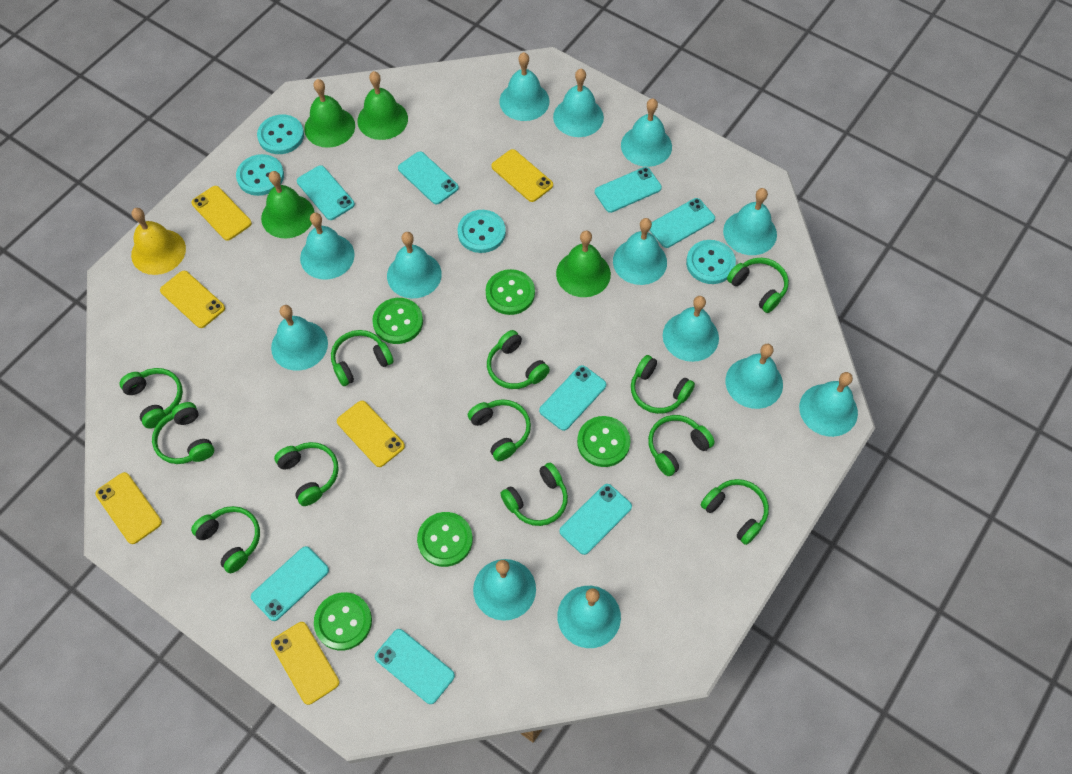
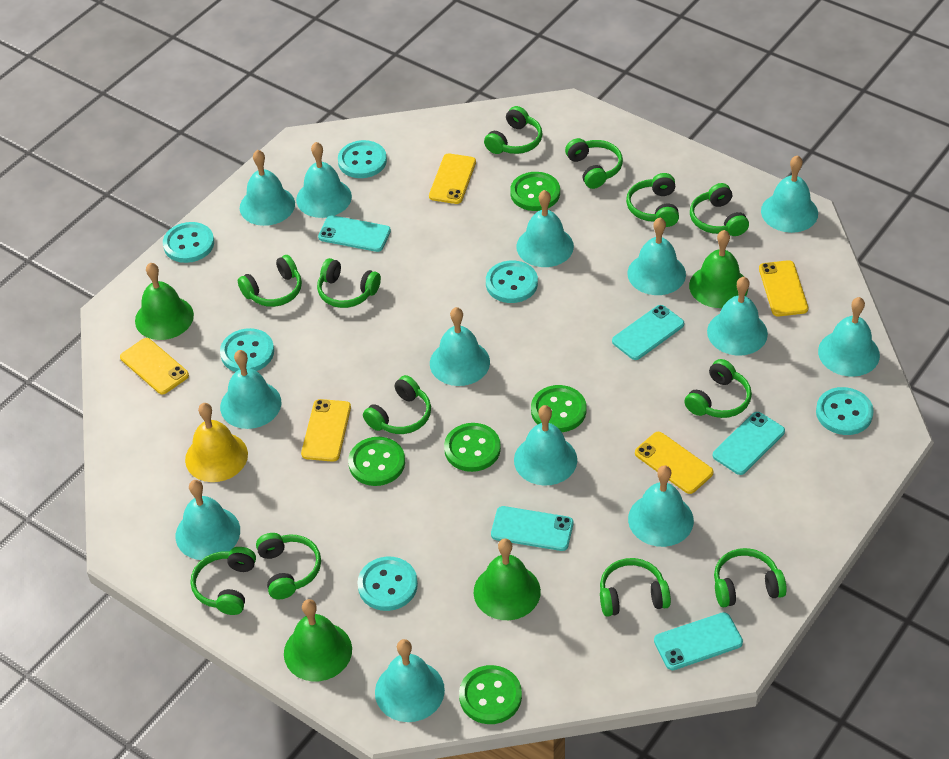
turquoise button: 4 -> 6
turquoise phone: 8 -> 5
yellow phone: 6 -> 5

